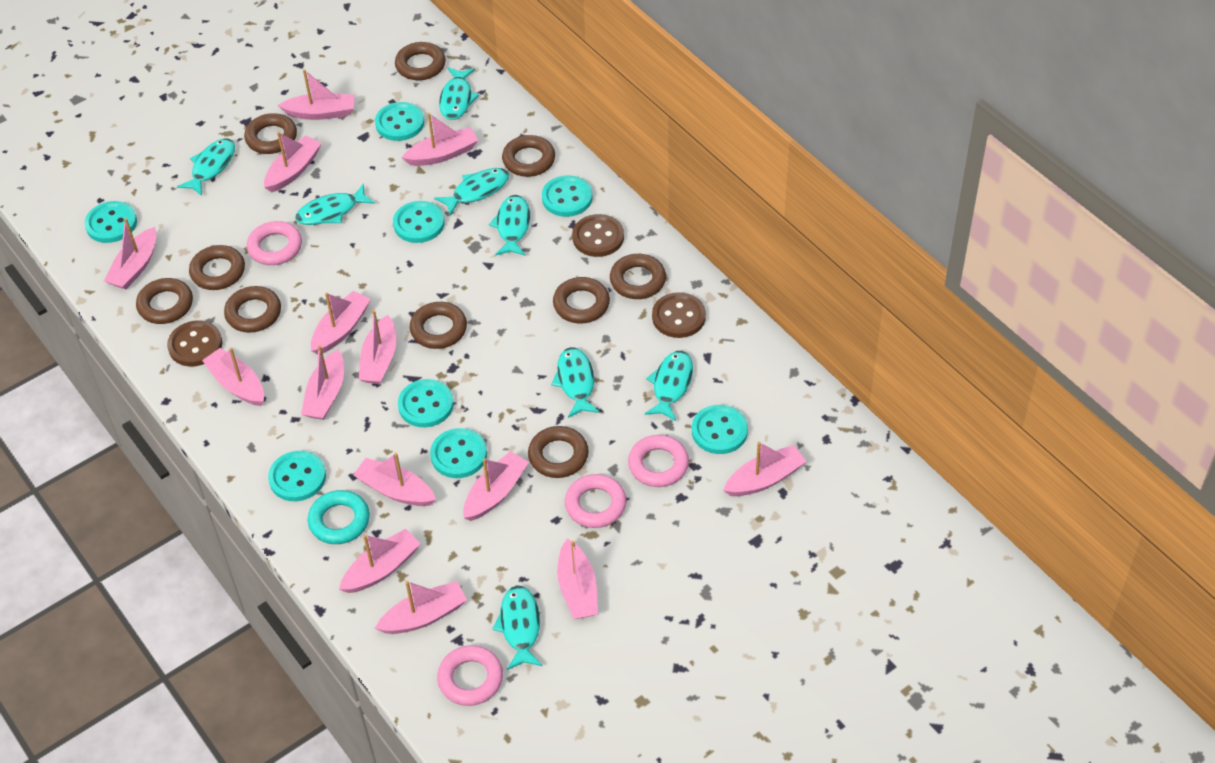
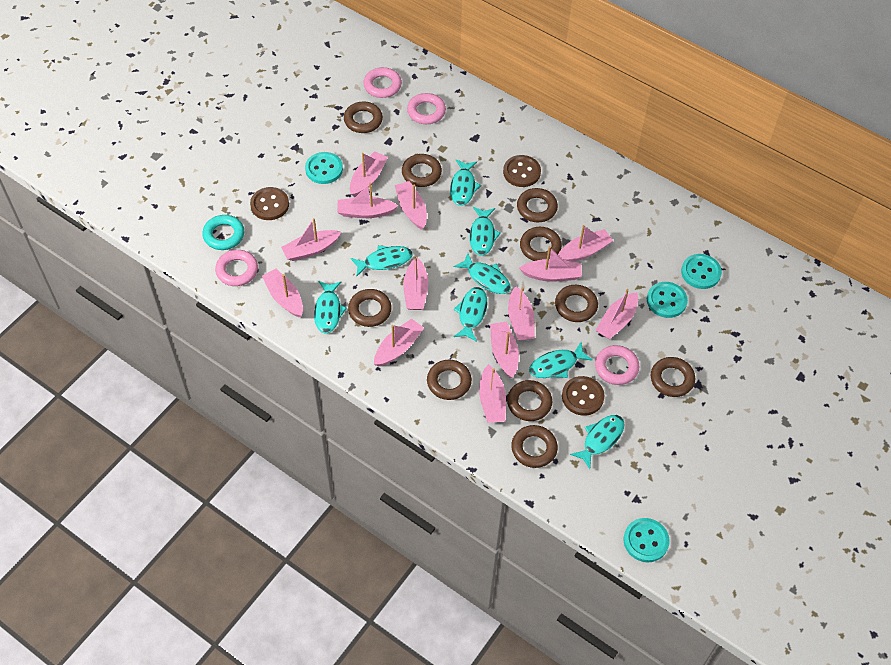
pink boat: 14 -> 13
turquoise button: 8 -> 4

